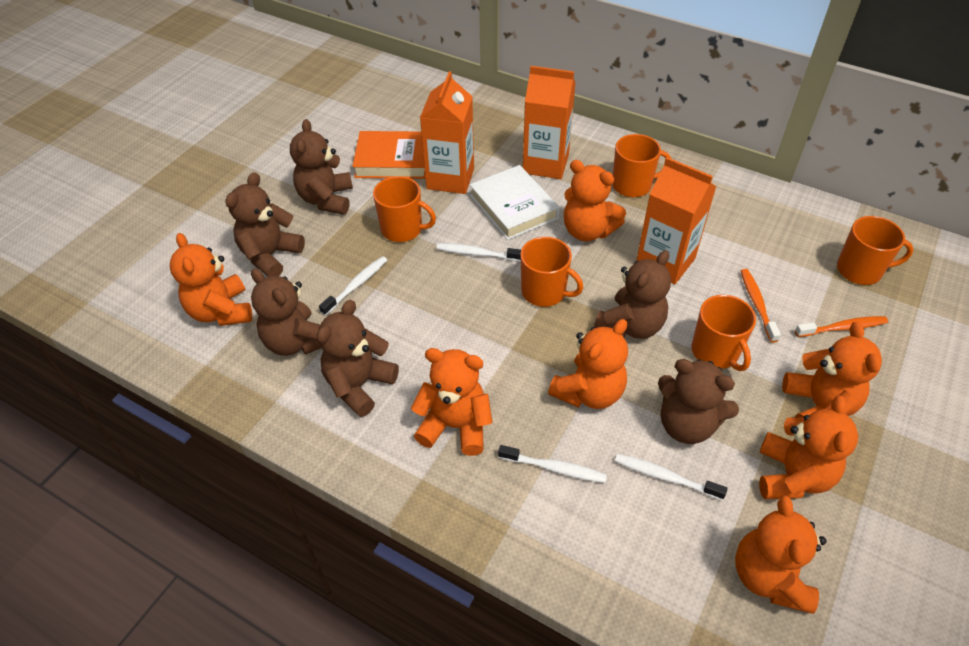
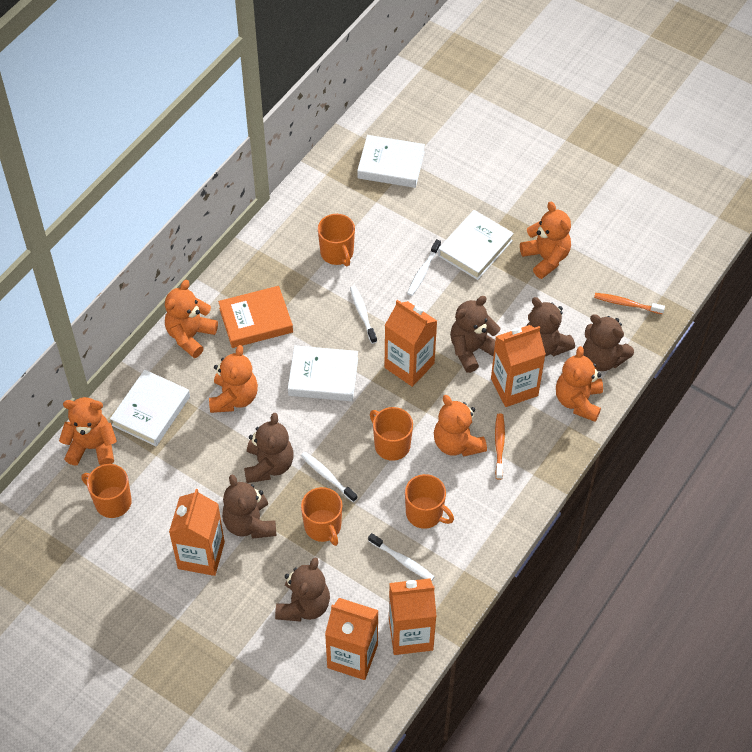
orange carton: 3 -> 5
orange teddy bear: 7 -> 6
white book: 1 -> 4

